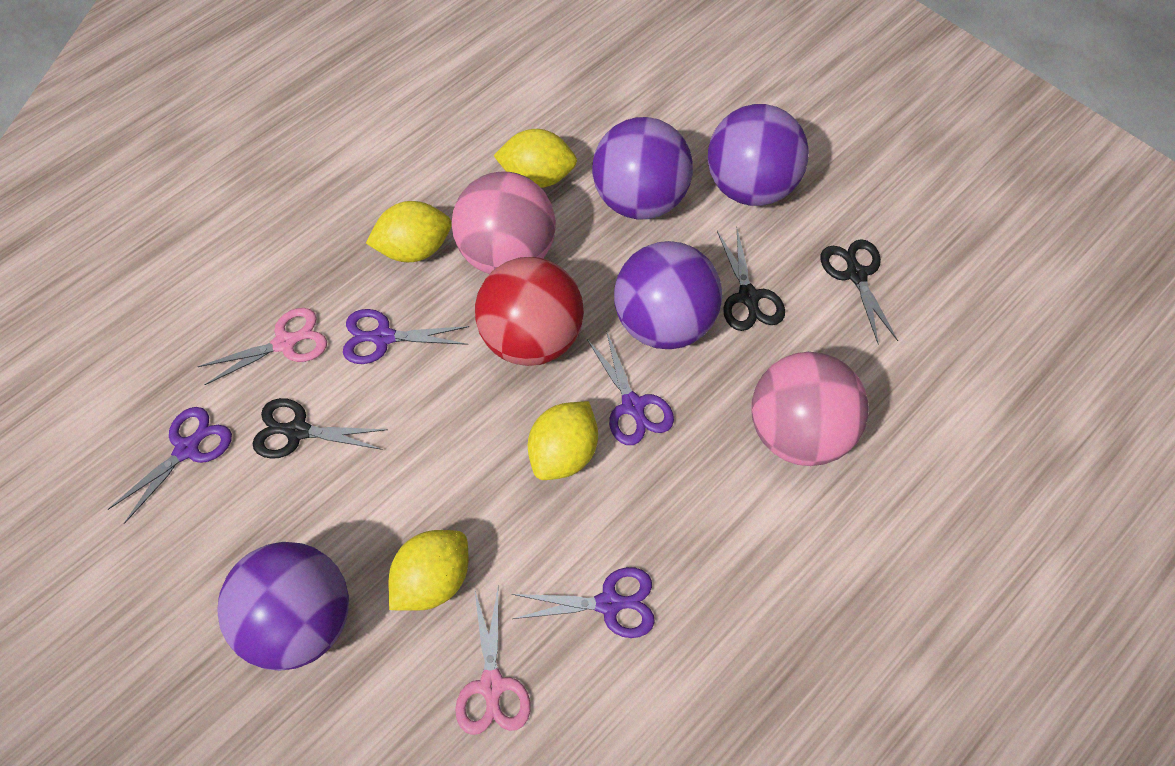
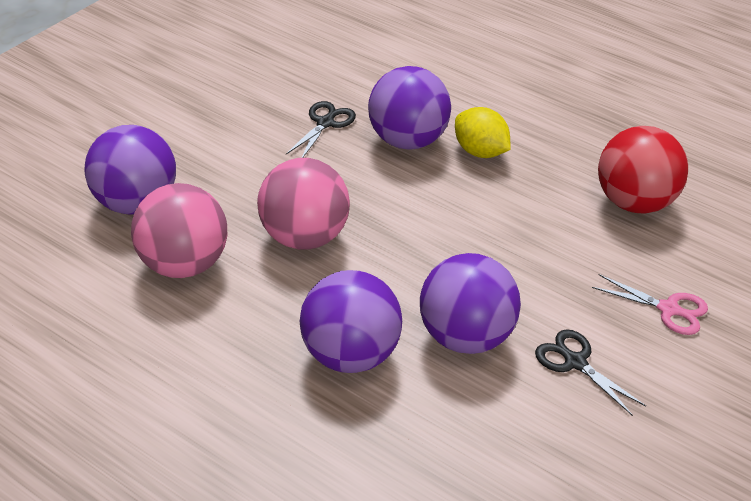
black scissors: 3 -> 2
pink scissors: 2 -> 1
purple scissors: 4 -> 0
yellow lemon: 4 -> 1

